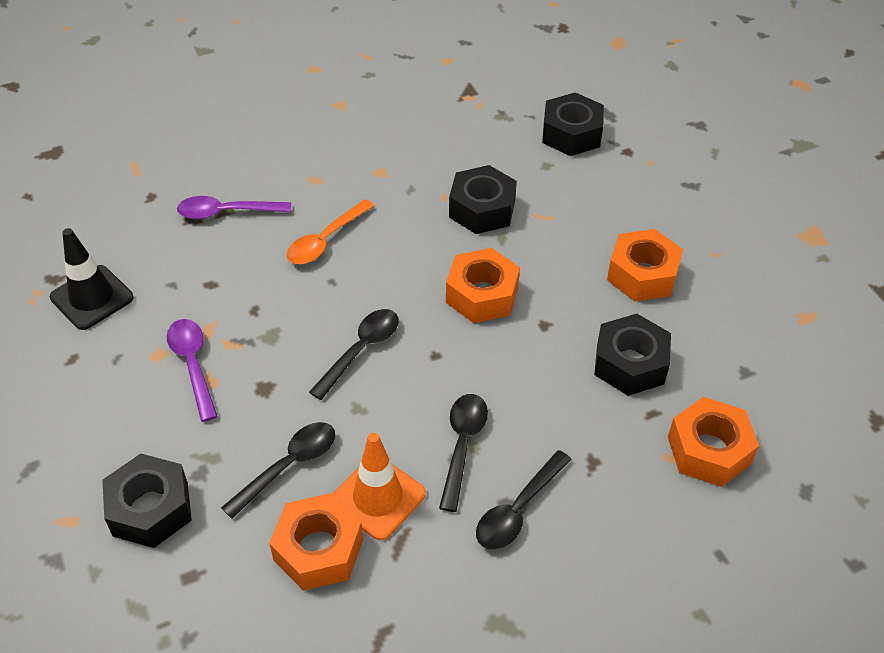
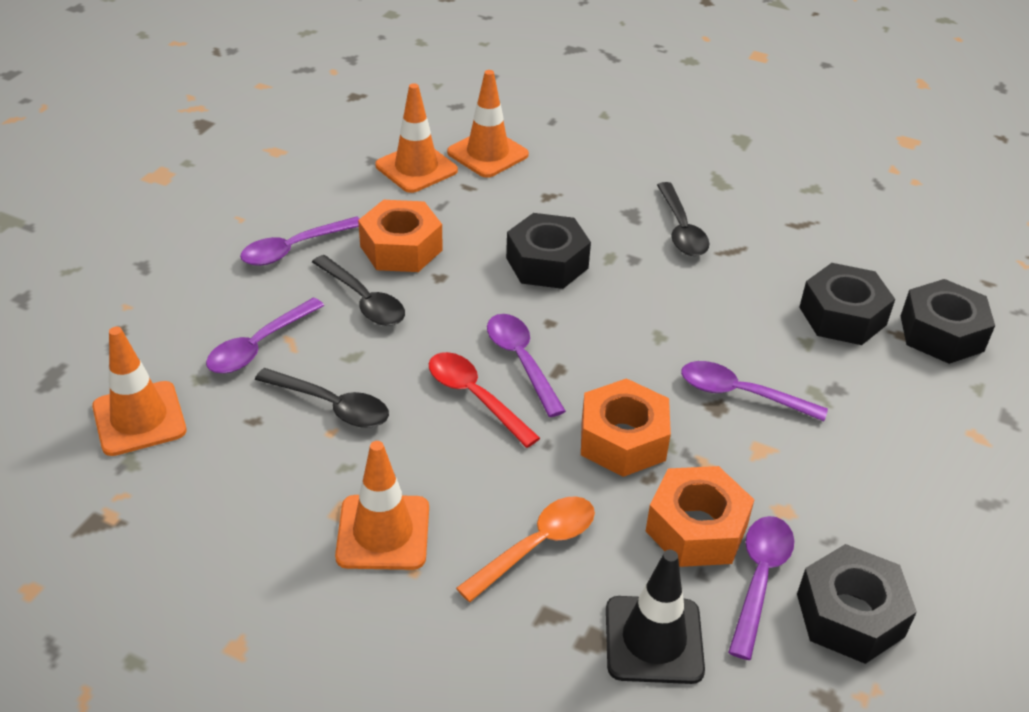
black spoon: 4 -> 3
orange nut: 4 -> 3
orange traffic cone: 1 -> 4
purple spoon: 2 -> 5
red spoon: 0 -> 1

